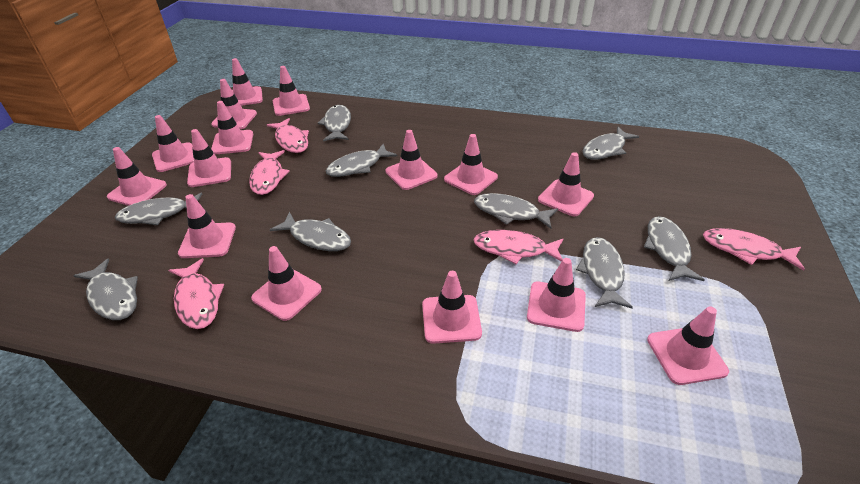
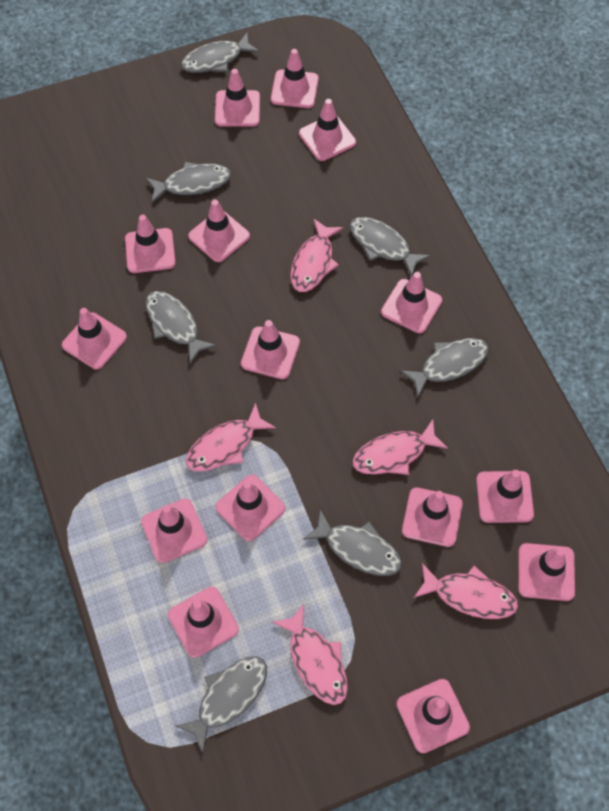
grey fish: 9 -> 7

